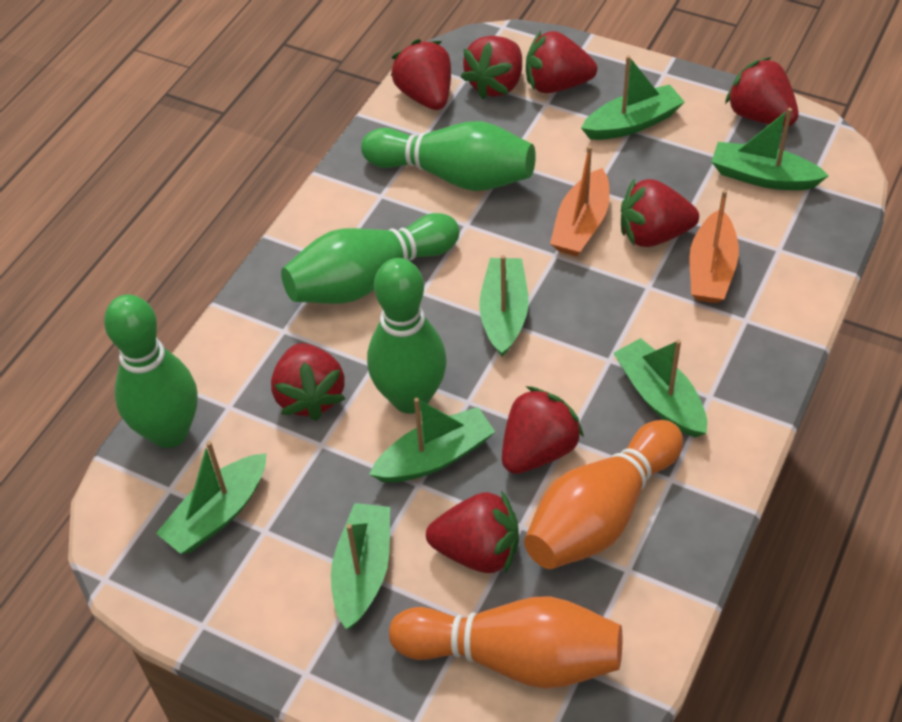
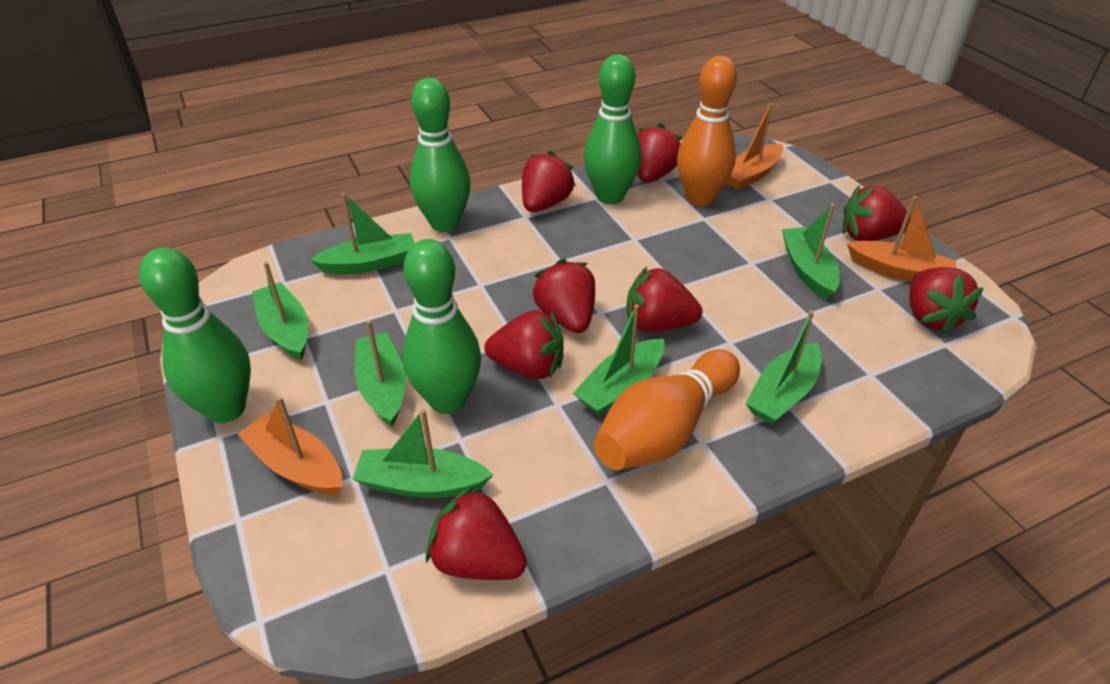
orange boat: 2 -> 3

